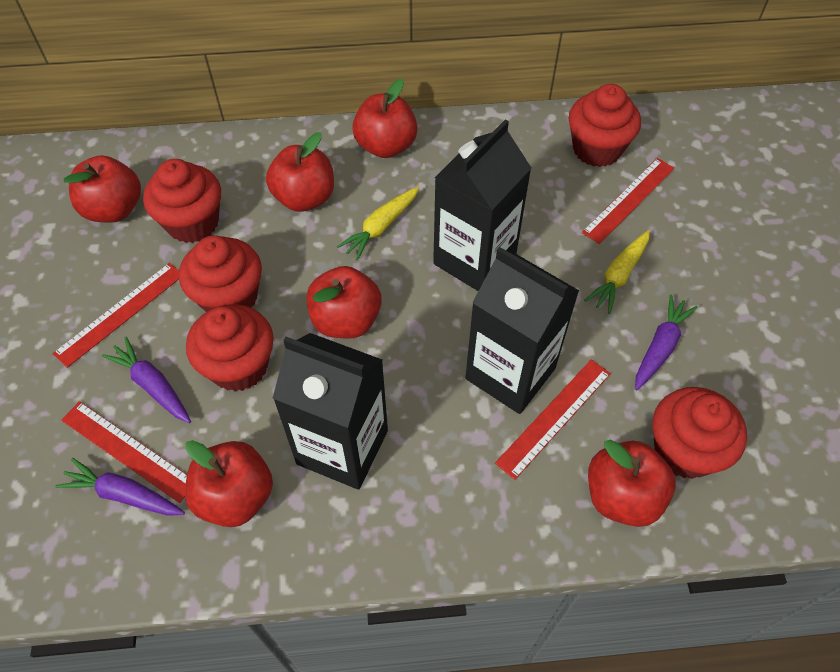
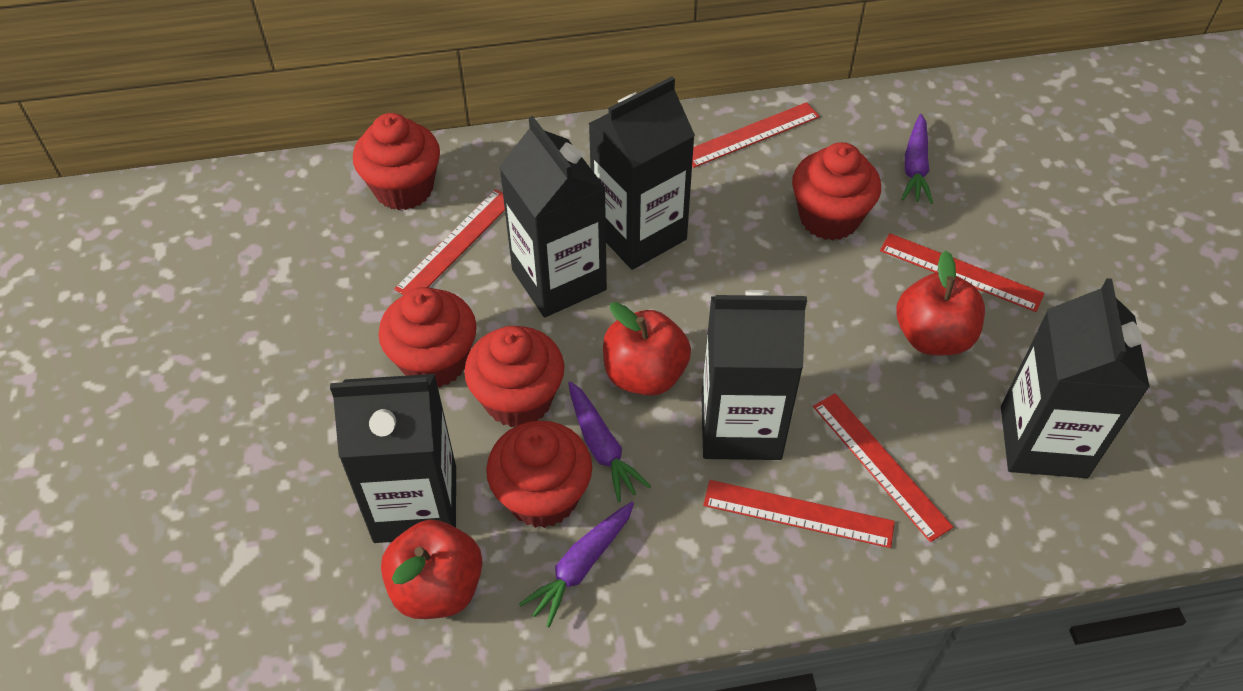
black carton: 3 -> 5
red apple: 6 -> 3
red ruler: 4 -> 5
yellow carrot: 2 -> 0

